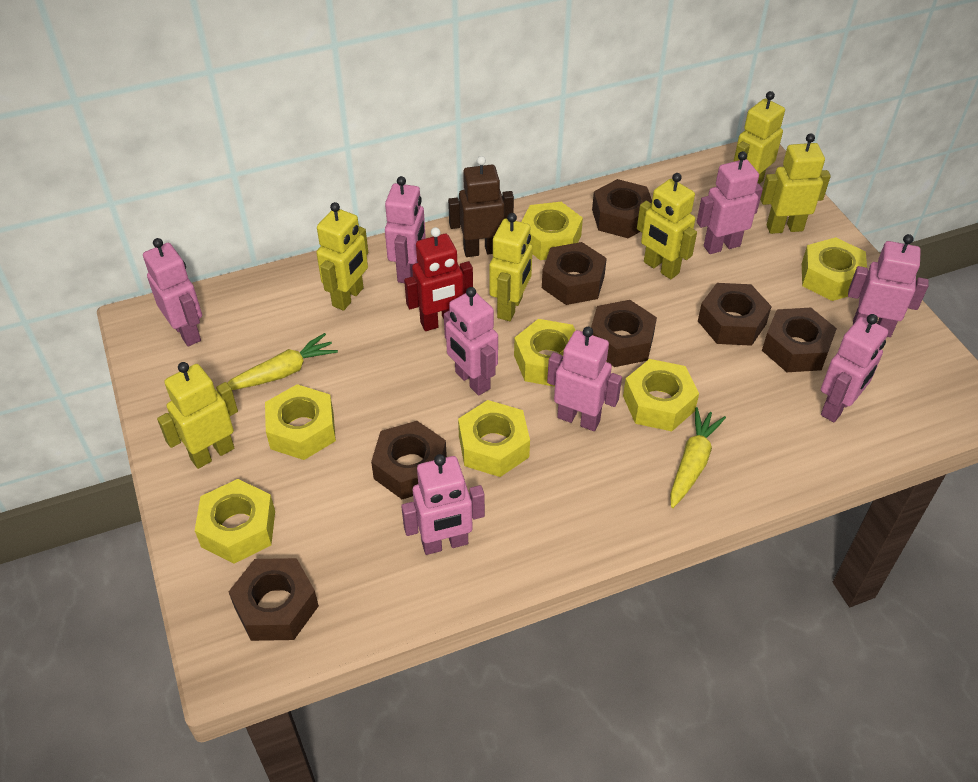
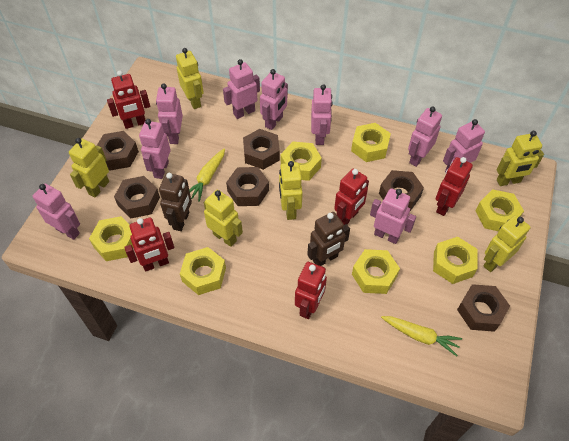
brown nut: 7 -> 6
brown robot: 1 -> 2
pink robot: 8 -> 9
red robot: 1 -> 5

